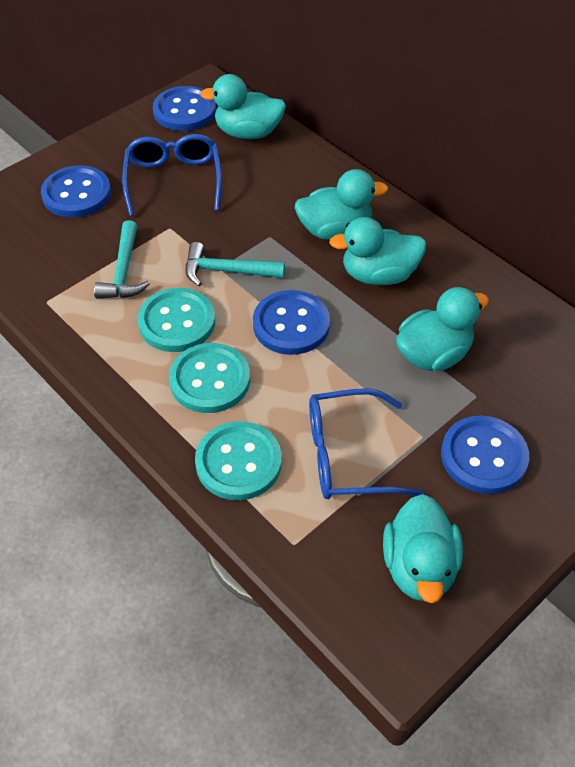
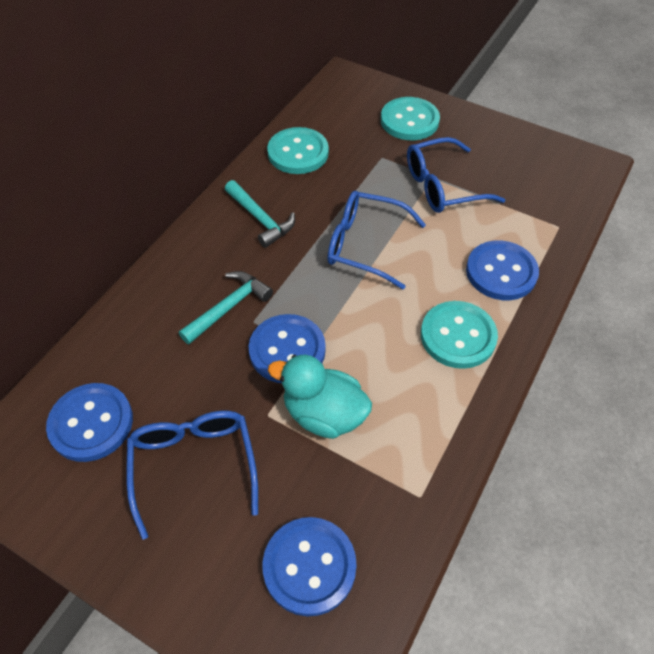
blue glasses: 2 -> 3
turquoise duck: 5 -> 1

